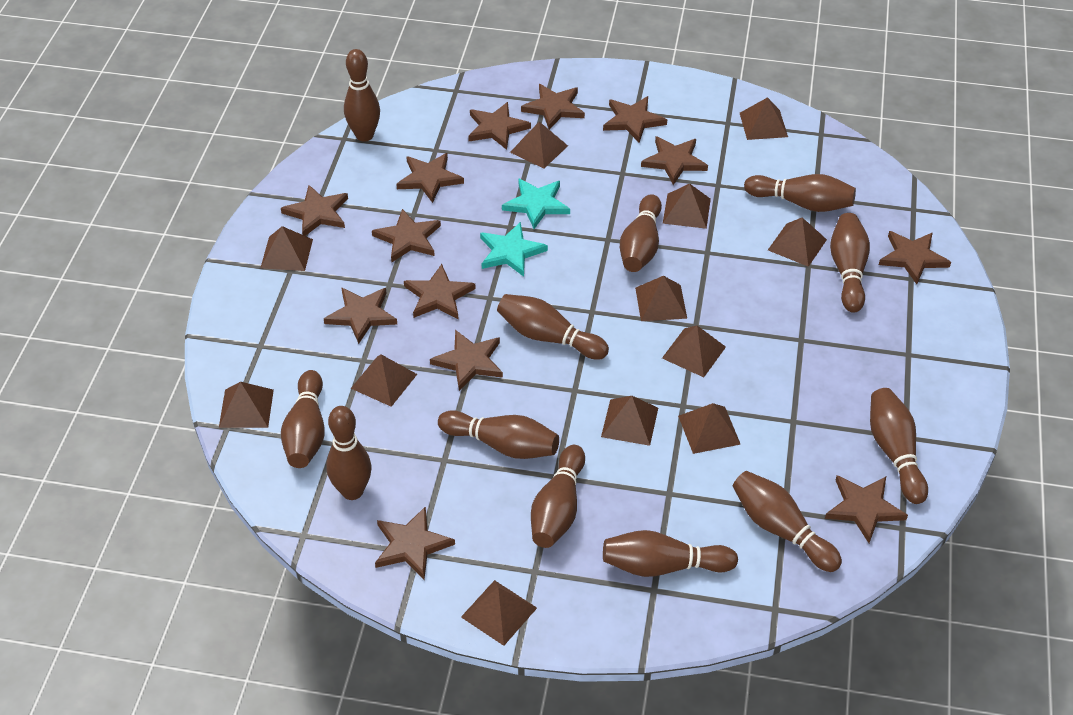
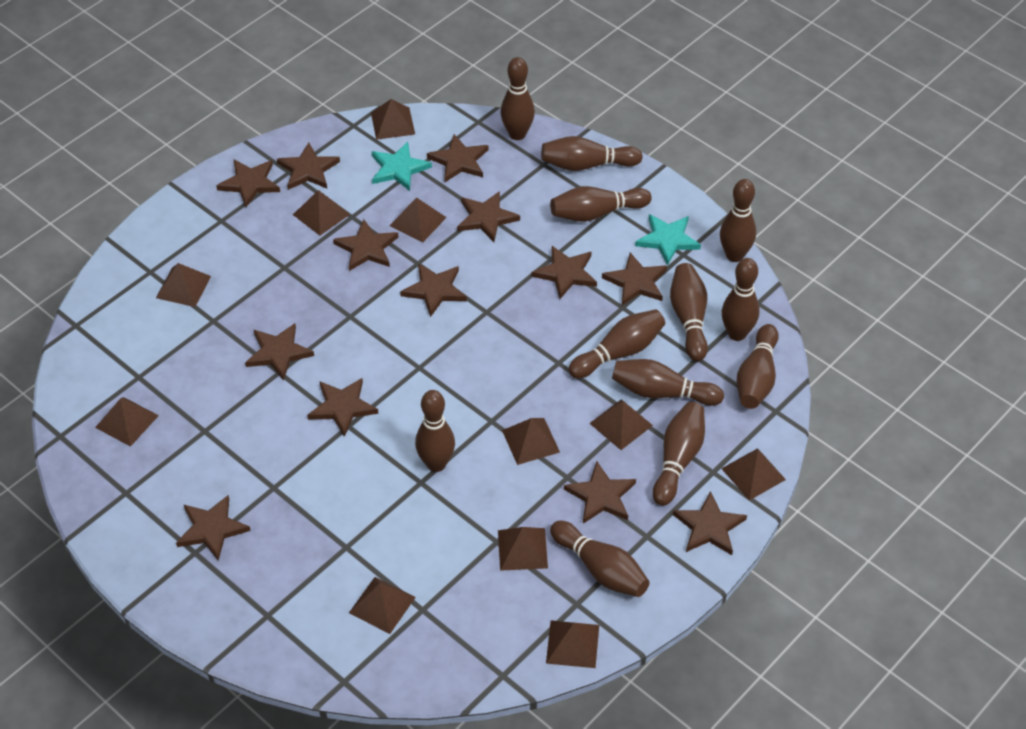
brown pyramid: 12 -> 11

